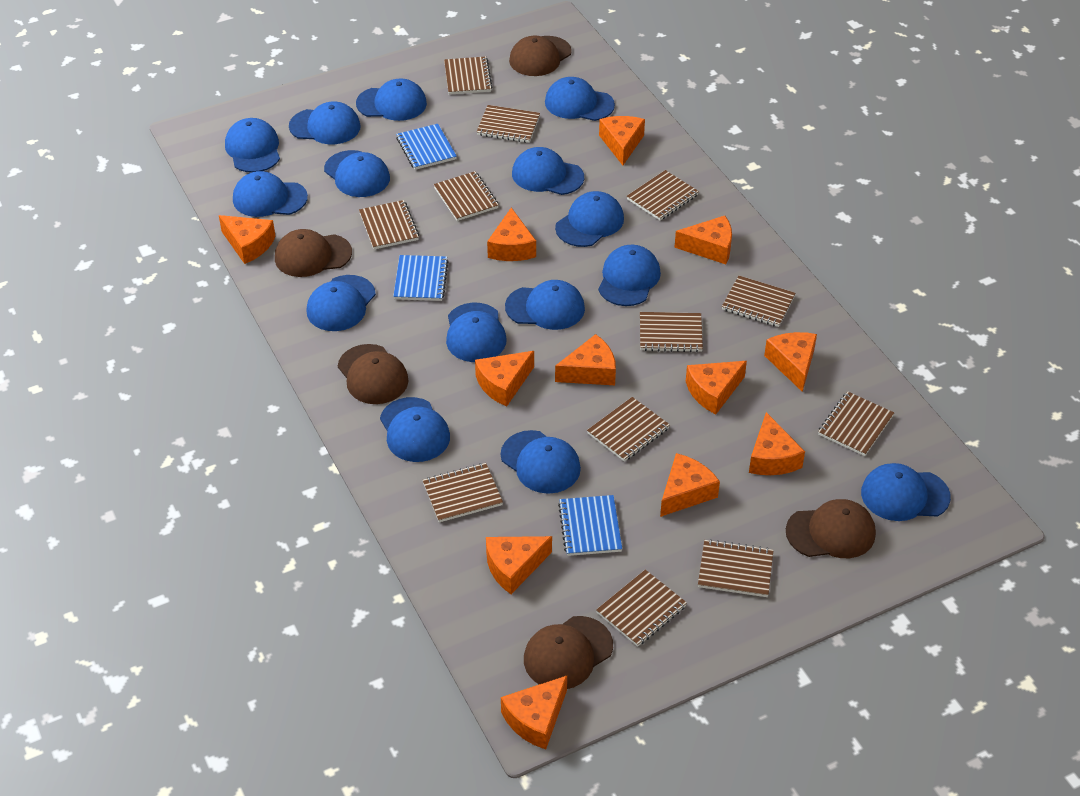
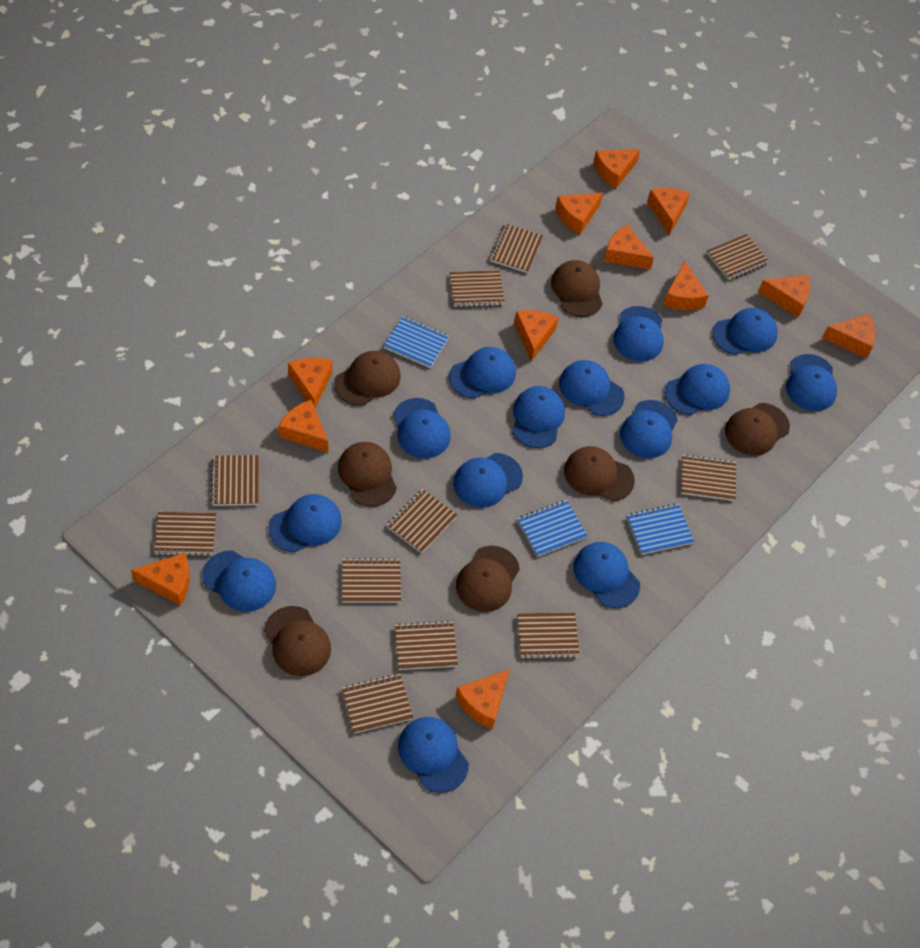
blue cap: 15 -> 14
brown cap: 5 -> 7
brown notebook: 12 -> 11

